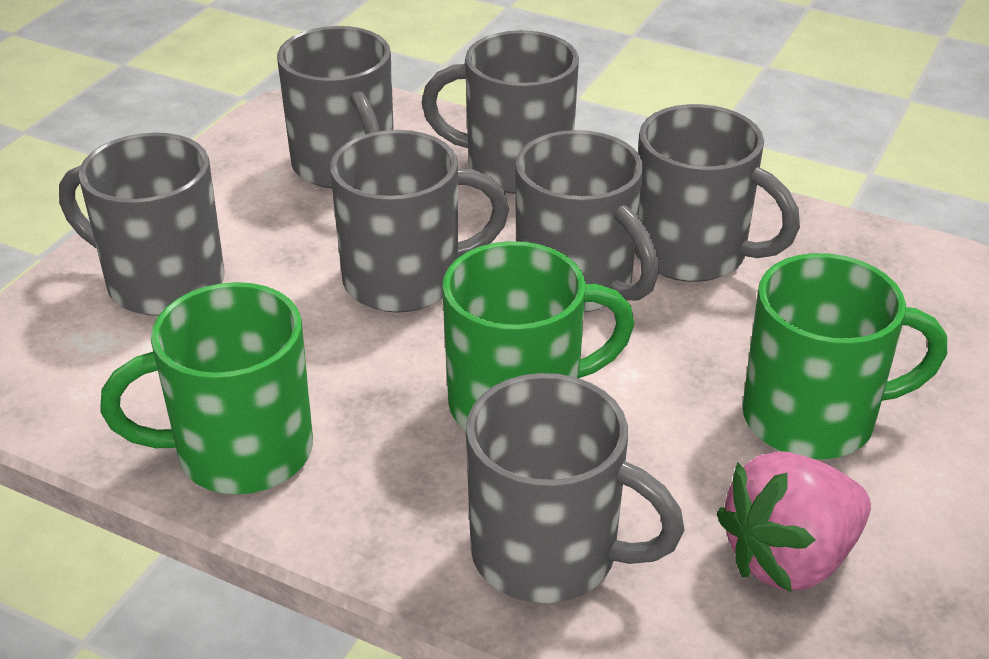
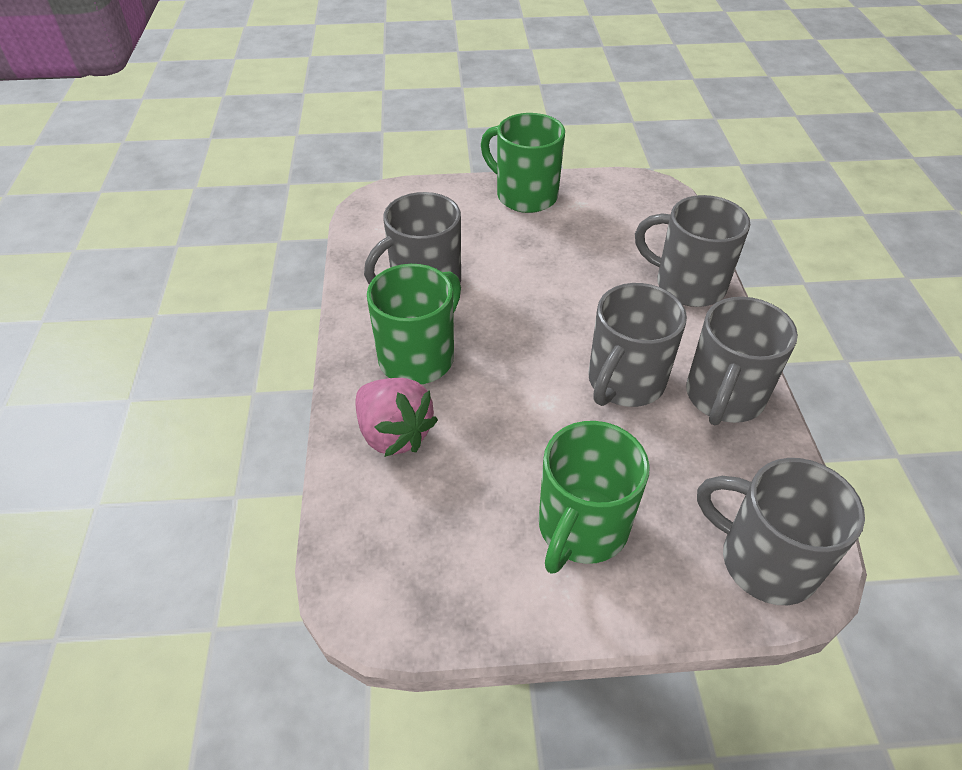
grey mug: 7 -> 5

